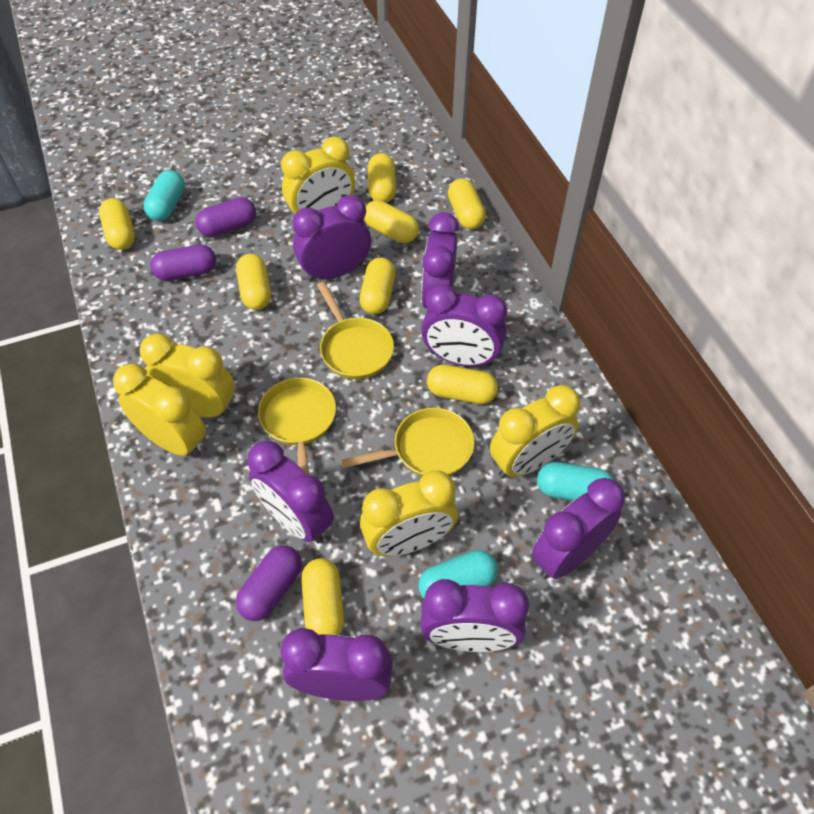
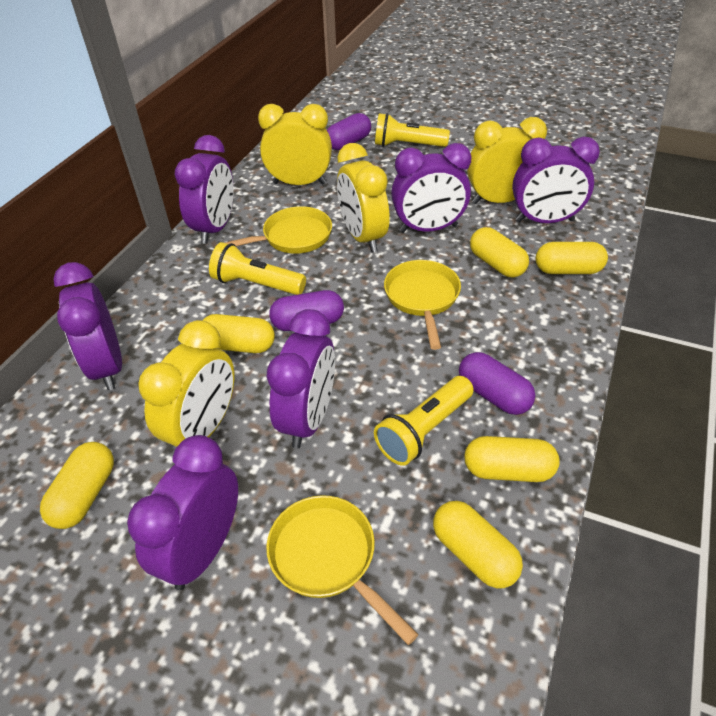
purple clock: 7 -> 6
turquoise capsule: 3 -> 0
yellow capsule: 8 -> 6
yellow clock: 5 -> 4
yellow flashlight: 0 -> 3

